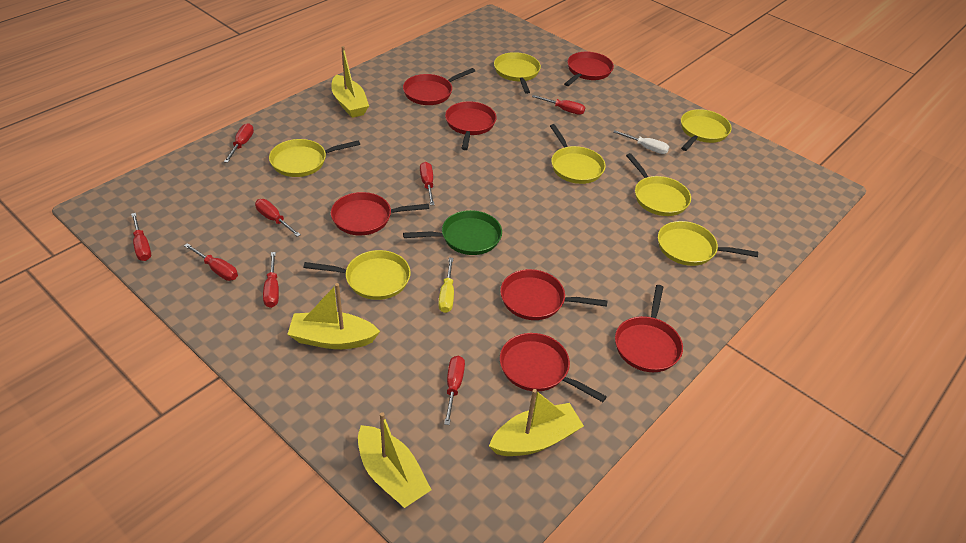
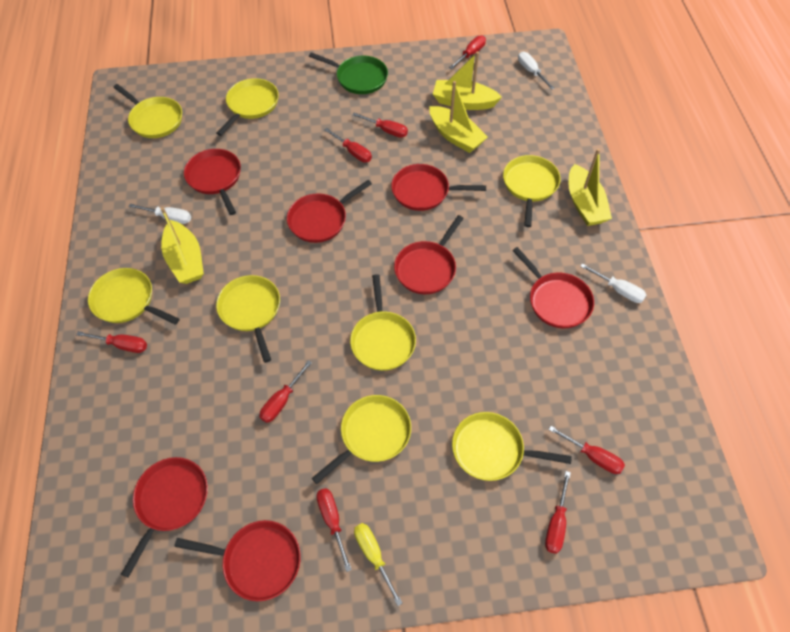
white screwdriver: 1 -> 3
yellow pan: 7 -> 8

